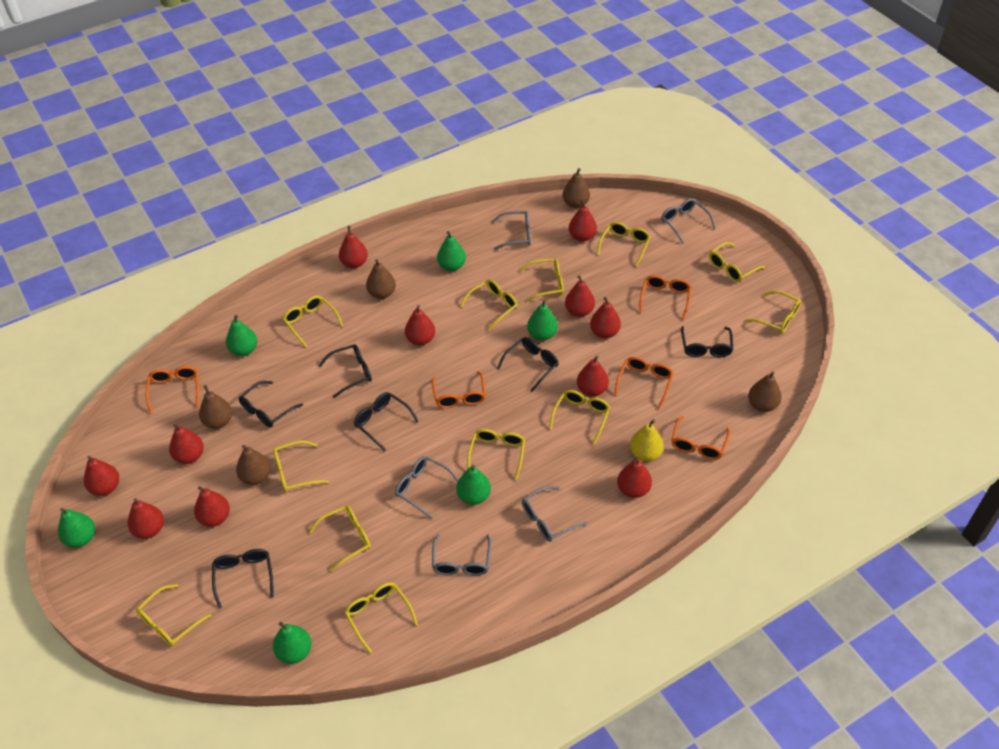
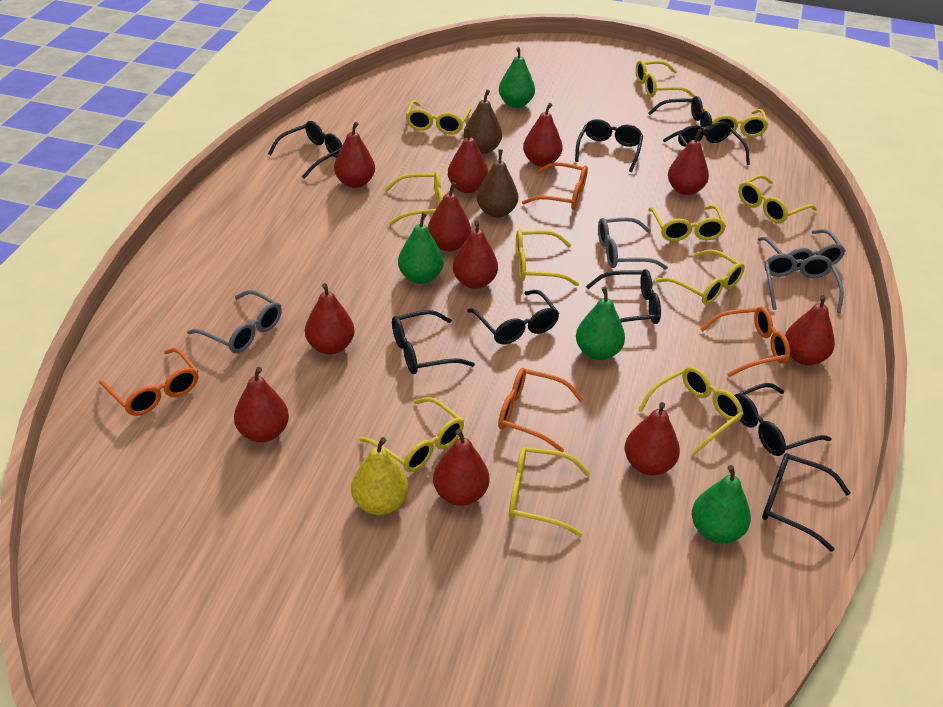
black glasses: 6 -> 9
brown pear: 5 -> 2
green pear: 6 -> 4
grey glasses: 5 -> 4
orange glasses: 5 -> 4
yellow glasses: 12 -> 11

